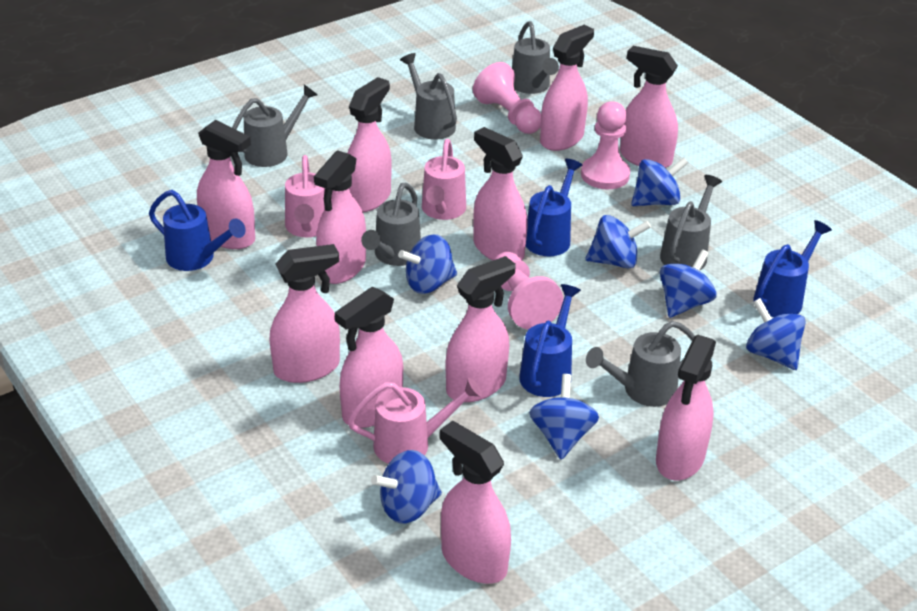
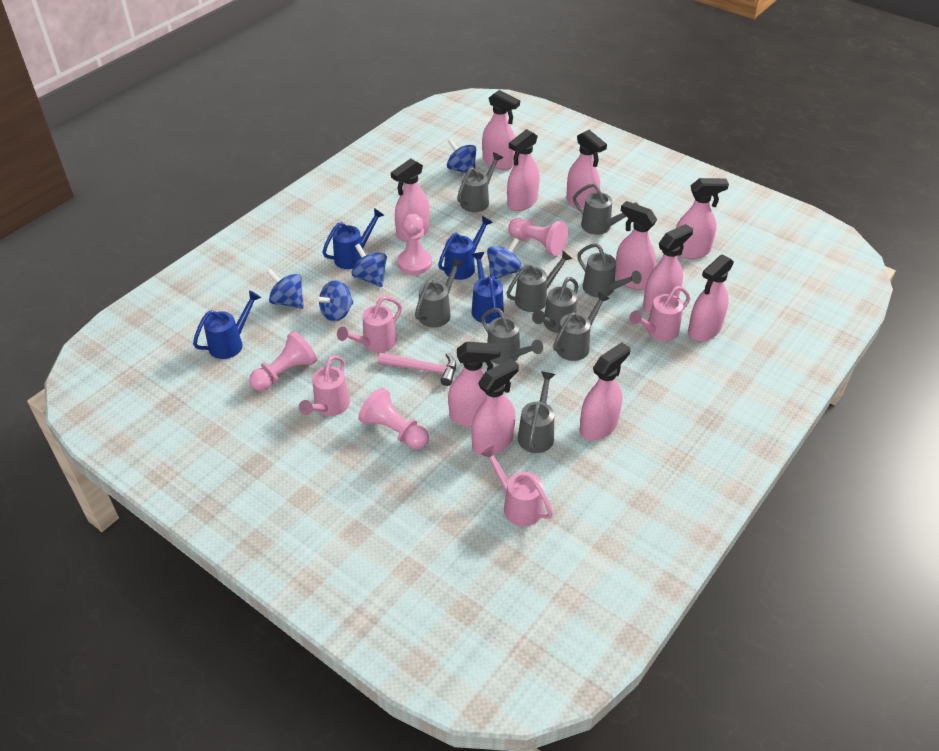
blue spinning top: 7 -> 5
grey watering can: 6 -> 9
pink hammer: 0 -> 1
pink pawn: 3 -> 4
pink watering can: 3 -> 4

